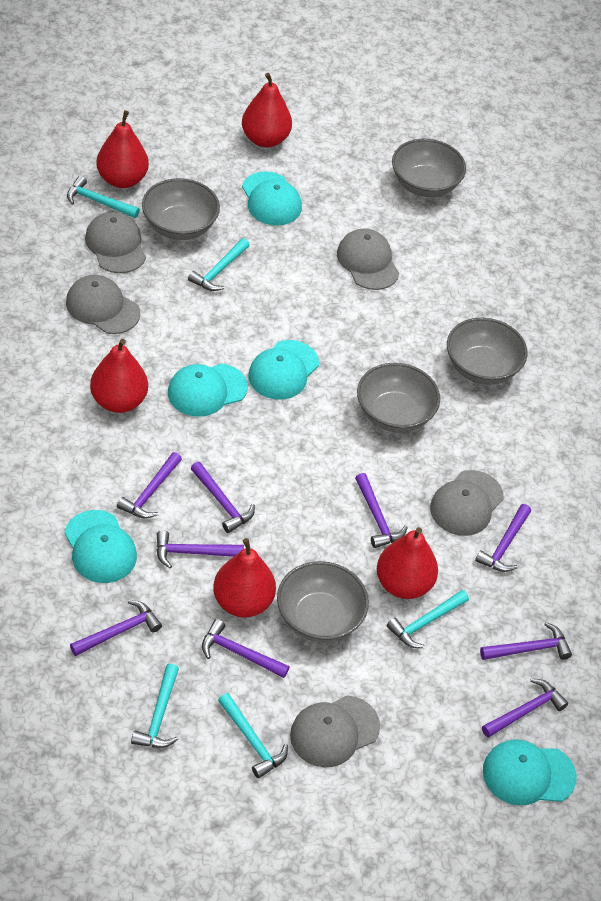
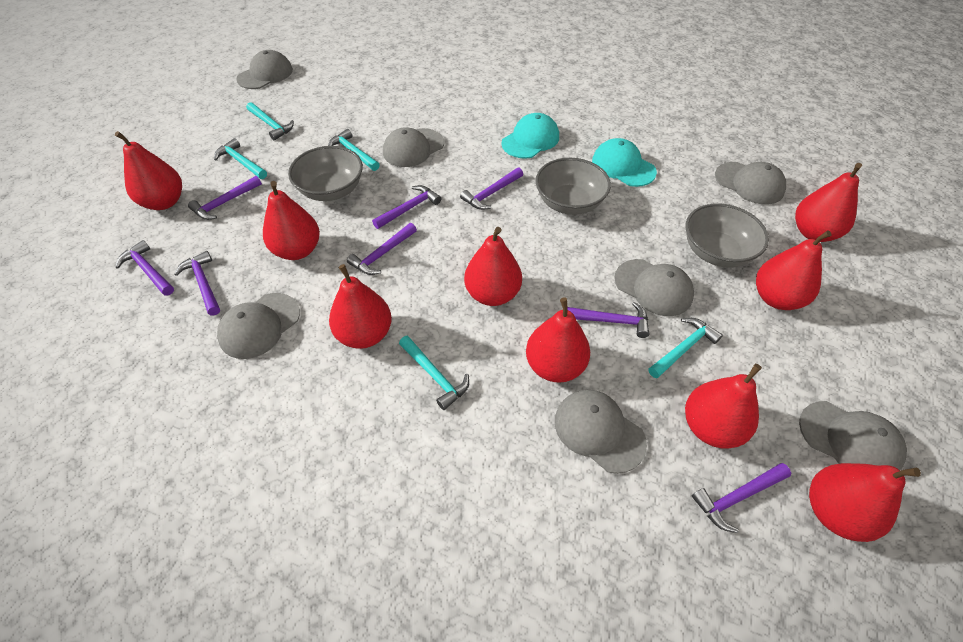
grey bowl: 5 -> 3
grey cap: 5 -> 7
purple hammer: 9 -> 8
red pear: 5 -> 9
turquoise cap: 5 -> 2

